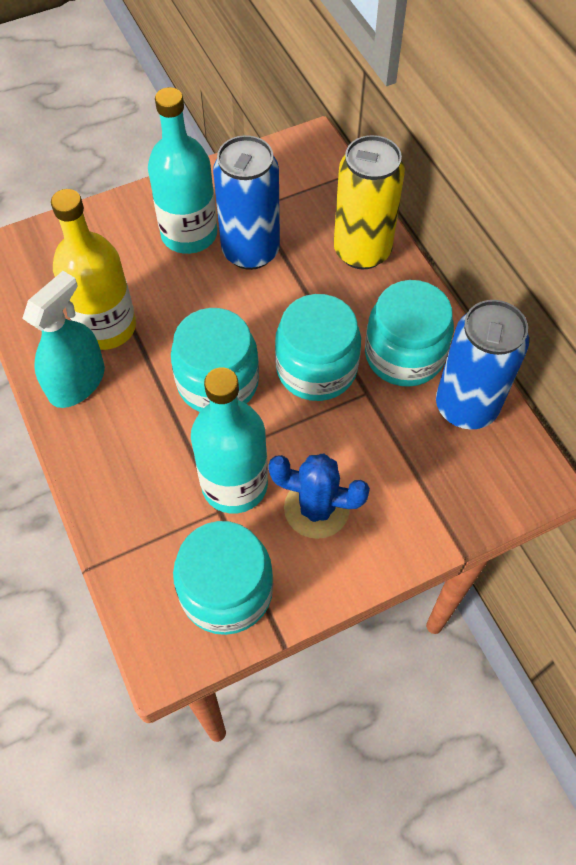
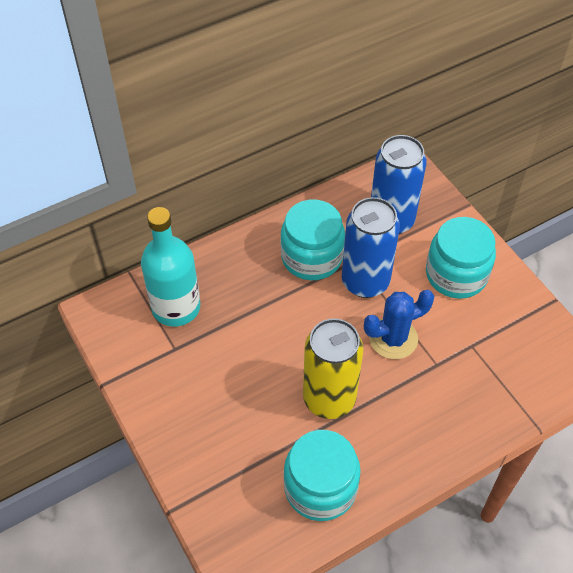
turquoise bottle: 2 -> 1
turquoise jar: 4 -> 3
turquoise spray bottle: 1 -> 0
yellow bottle: 1 -> 0

